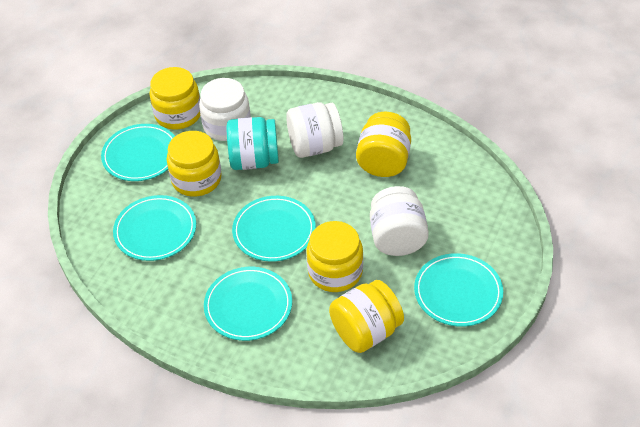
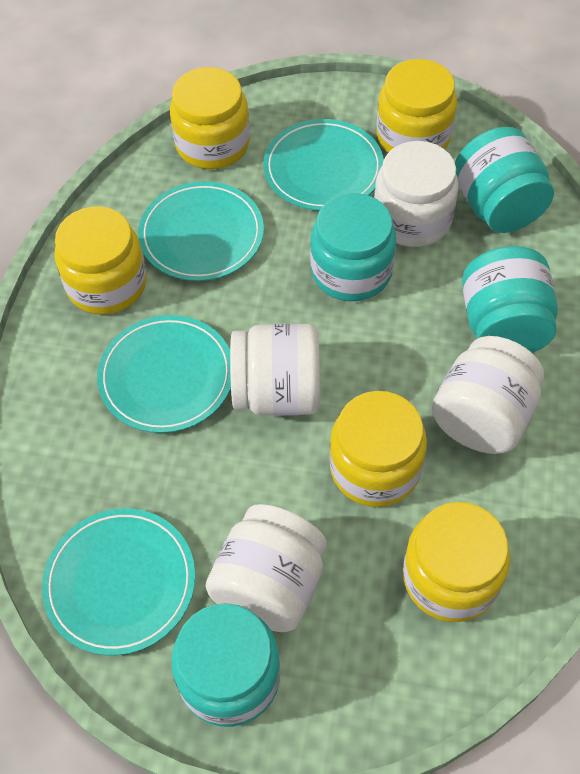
turquoise jar: 1 -> 4
turquoise plate: 5 -> 4
white jar: 3 -> 4

